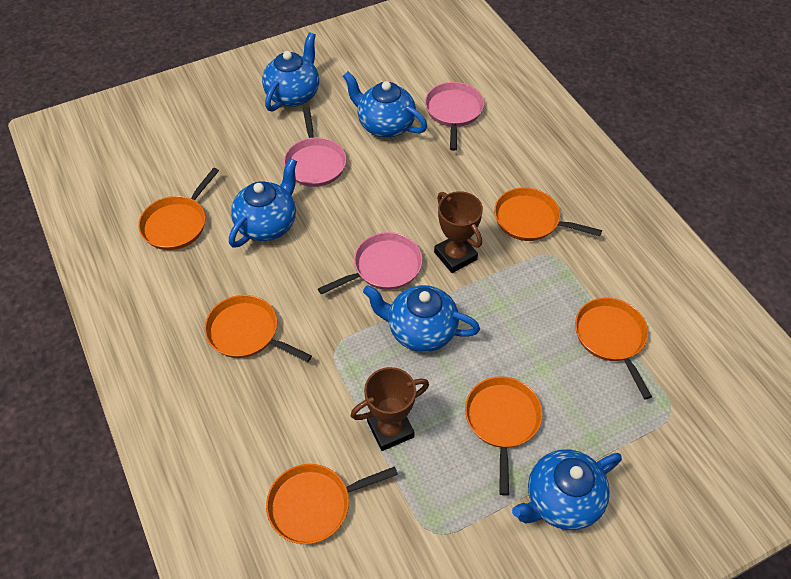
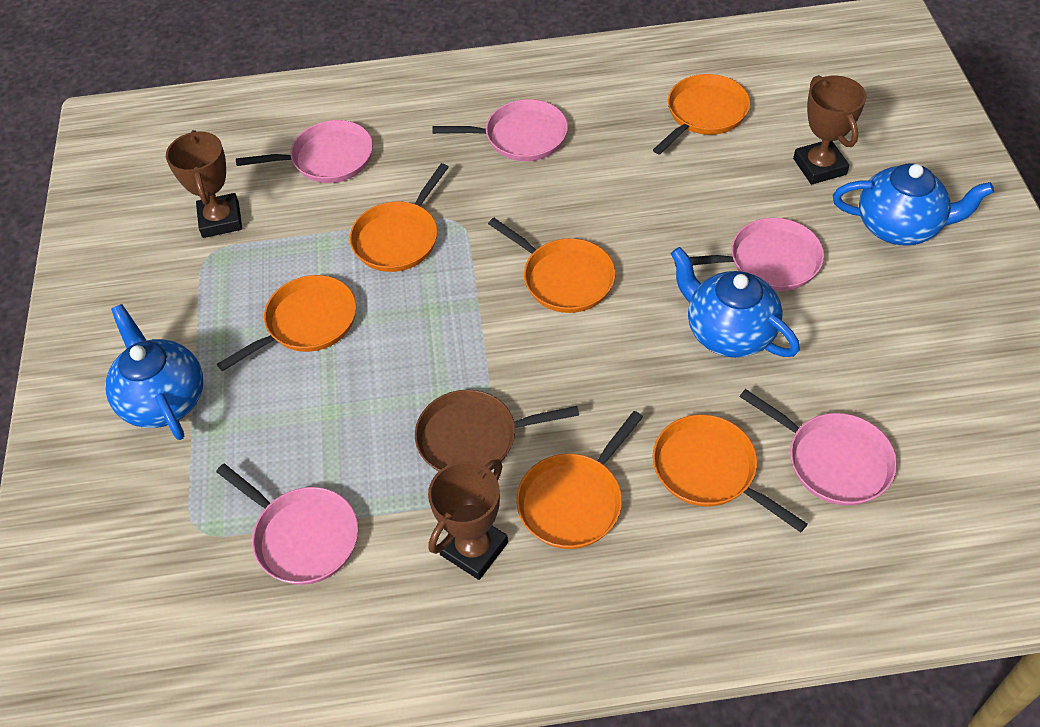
blue teapot: 5 -> 3
brown pan: 0 -> 1
brown trophy: 2 -> 3
pink pan: 3 -> 5

